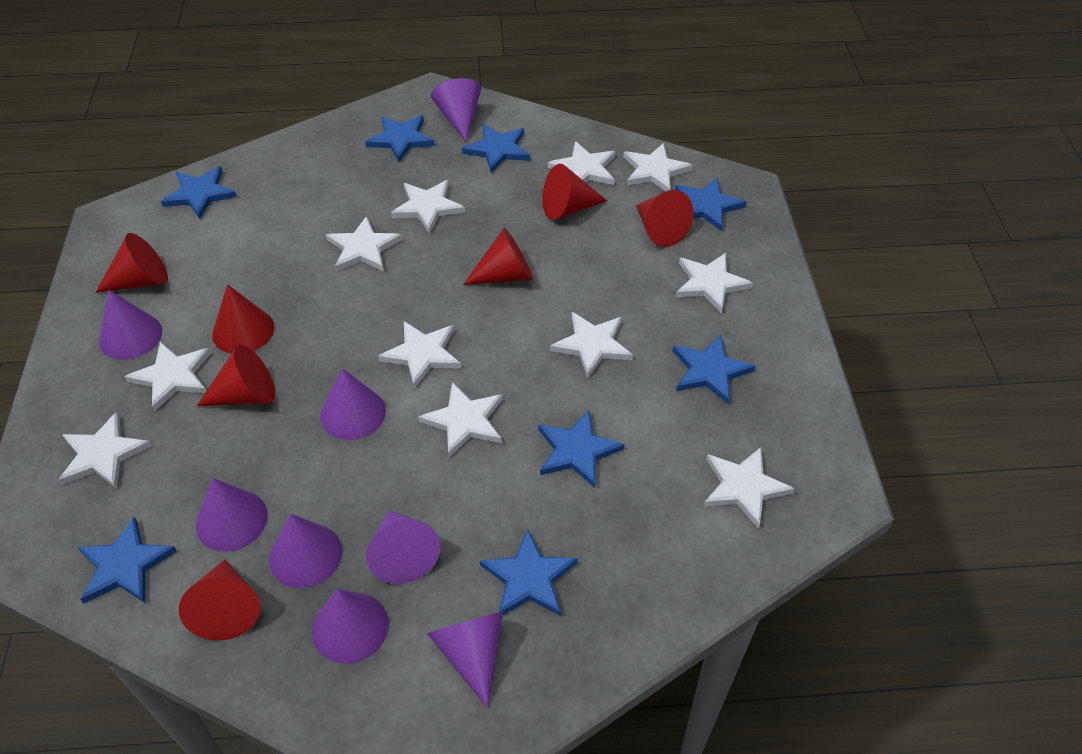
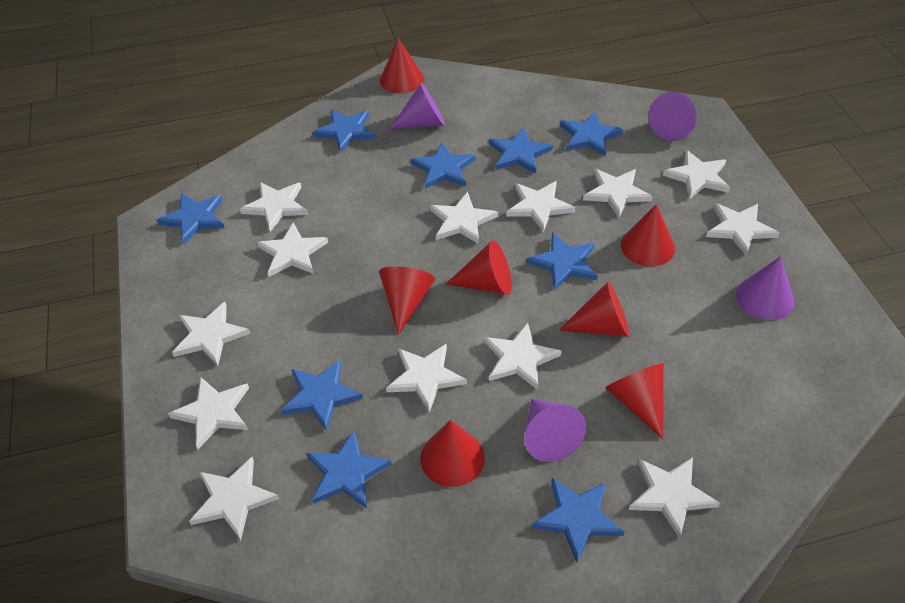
blue star: 8 -> 9
purple cone: 8 -> 4
white star: 11 -> 13

